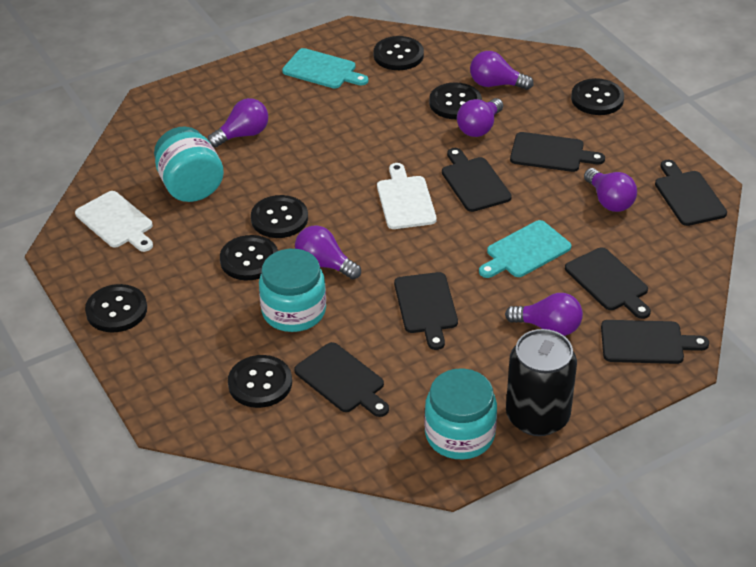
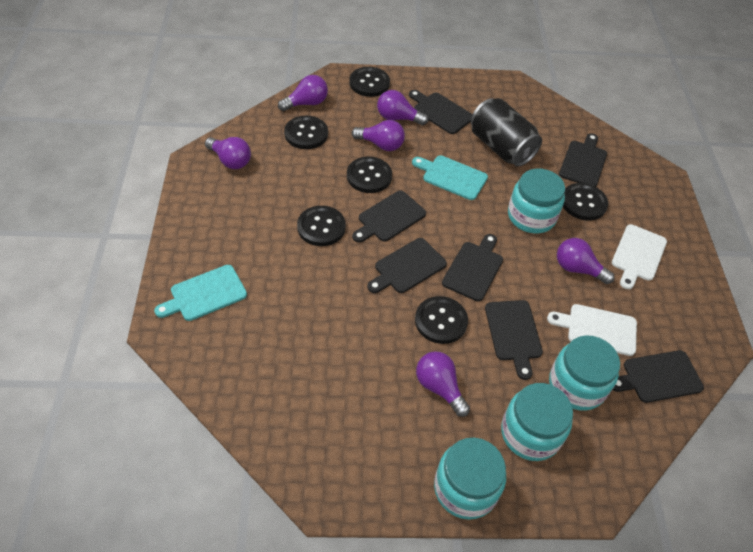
black button: 7 -> 6
turquoise jar: 3 -> 4

